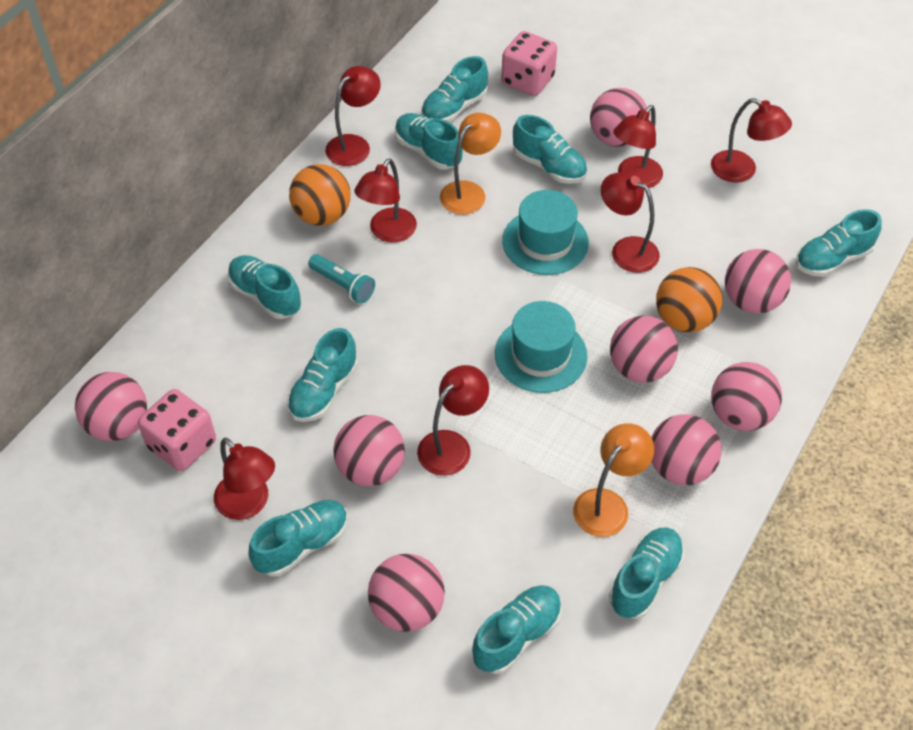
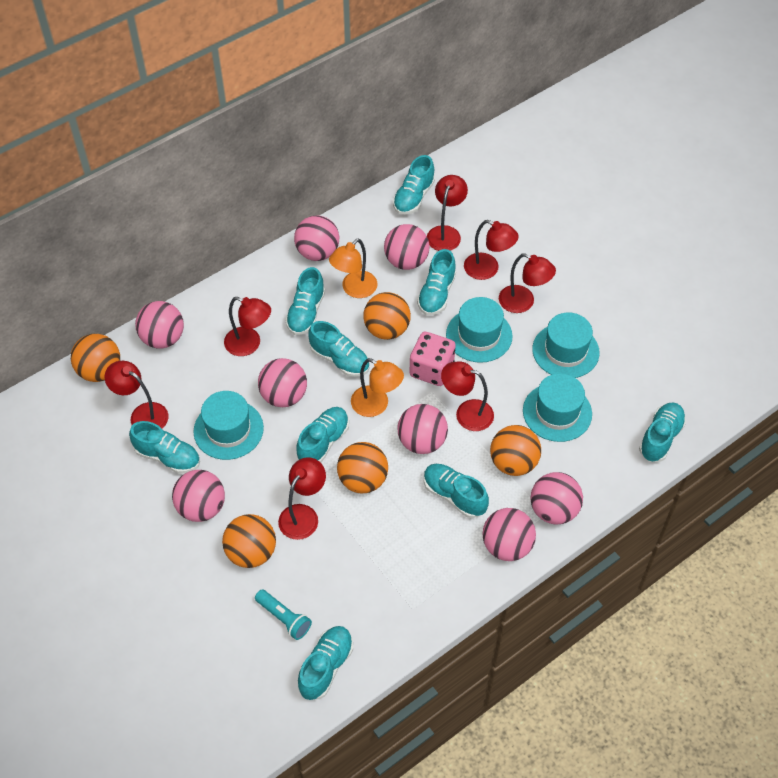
orange ball: 2 -> 5
pink dice: 2 -> 1
turquoise hat: 2 -> 4

